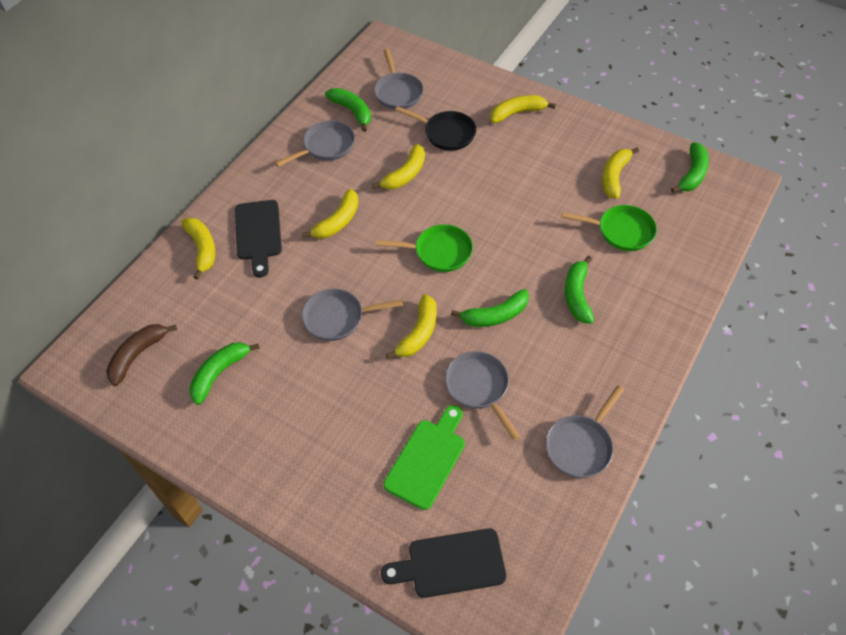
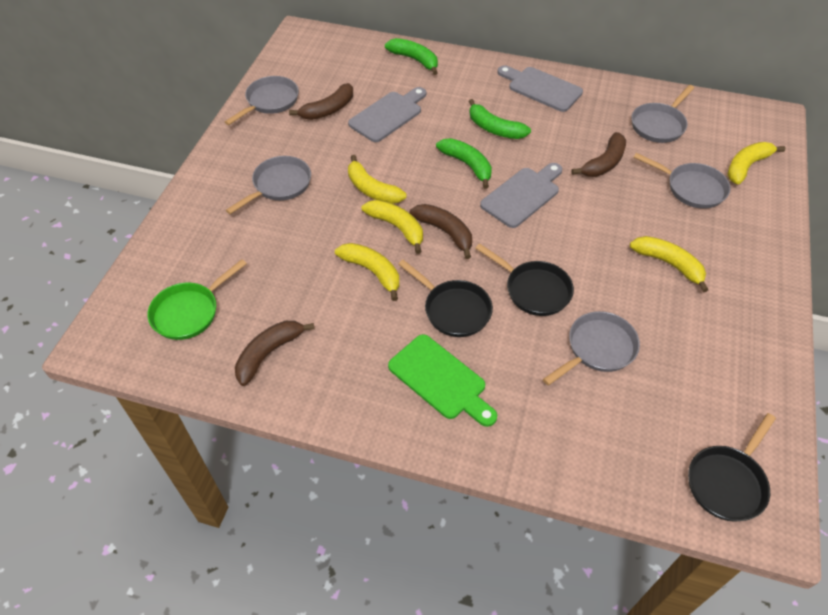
black cutting board: 2 -> 0
black pan: 1 -> 3
brown banana: 1 -> 4
green banana: 5 -> 3
green pan: 2 -> 1
grey cutting board: 0 -> 3
yellow banana: 6 -> 5

